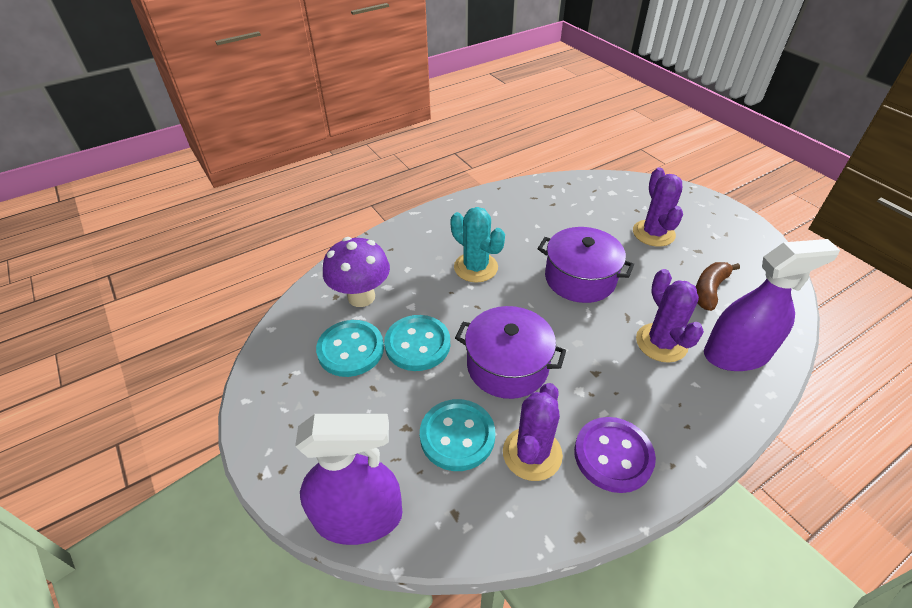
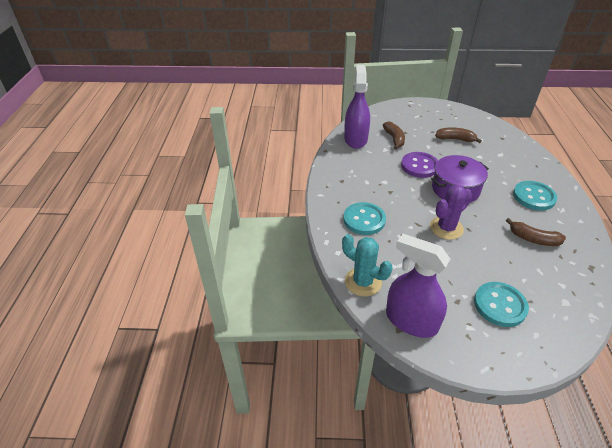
brown banana: 1 -> 3
purple cactus: 3 -> 1
purple mushroom: 1 -> 0
purple pot: 2 -> 1

